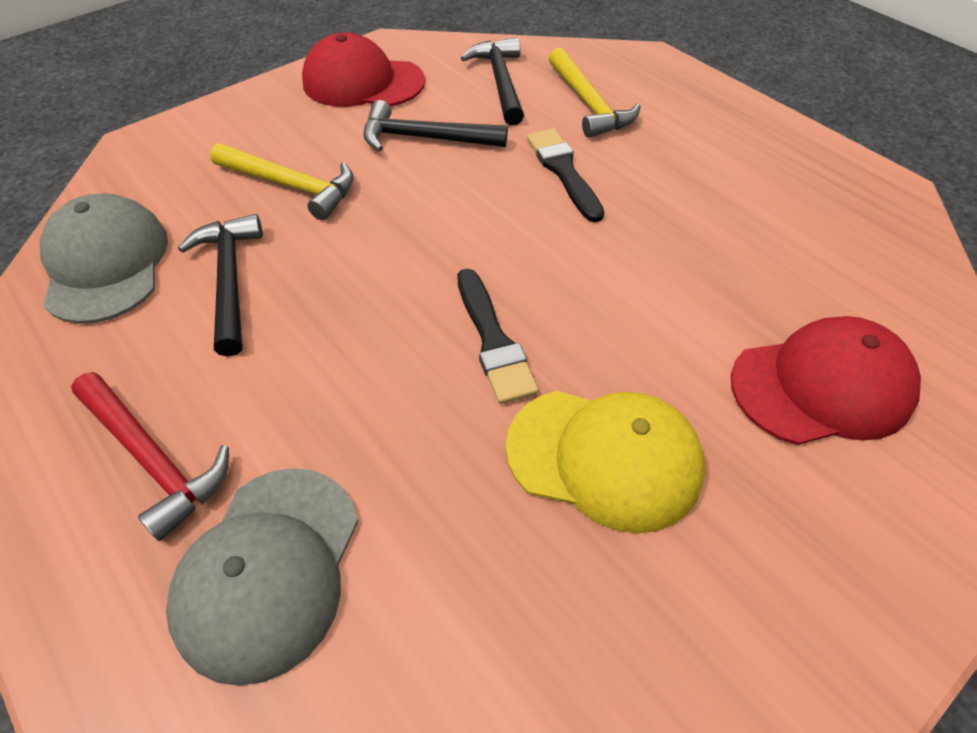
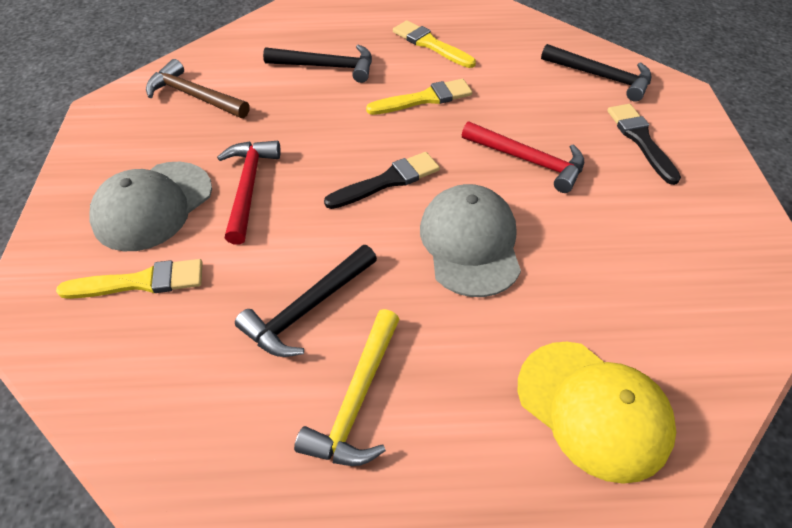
brown hammer: 0 -> 1
red cap: 2 -> 0
red hammer: 1 -> 2
yellow brush: 0 -> 3
yellow hammer: 2 -> 1

